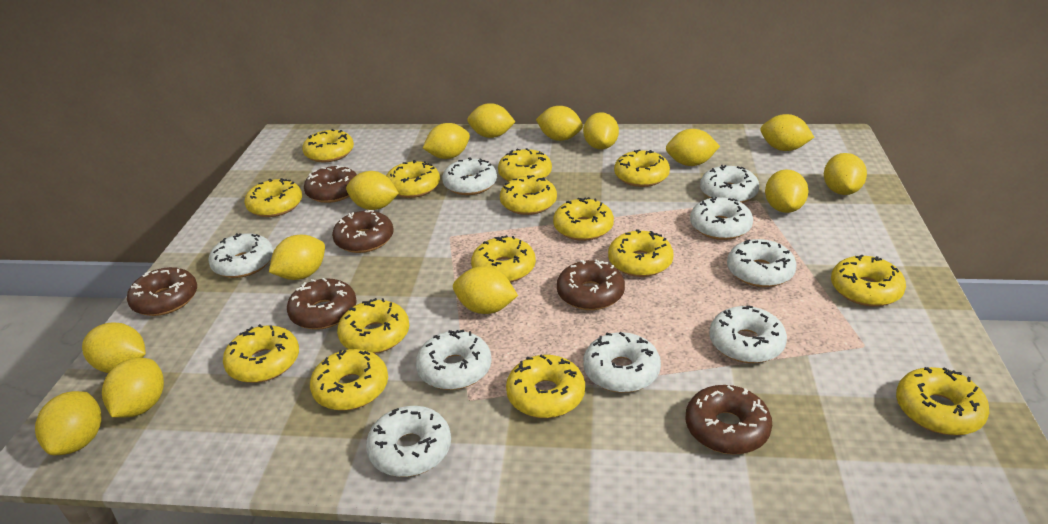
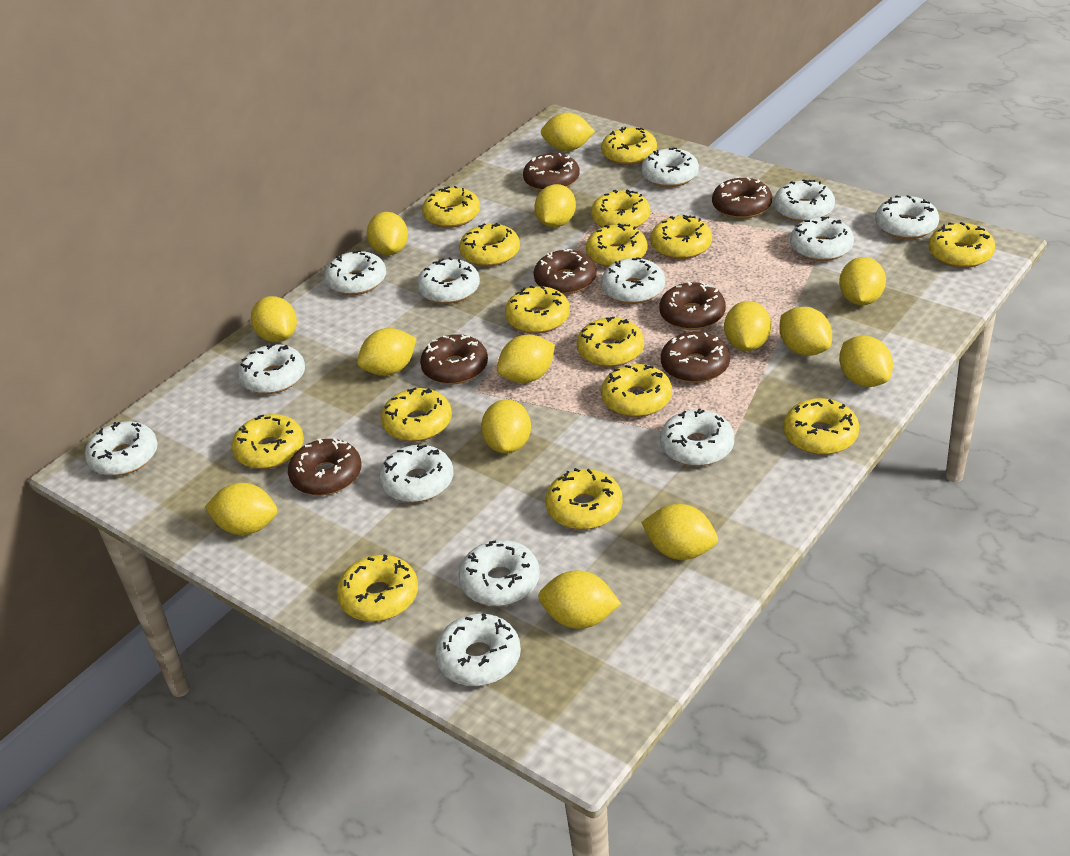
brown donut: 6 -> 7
white donut: 9 -> 13

